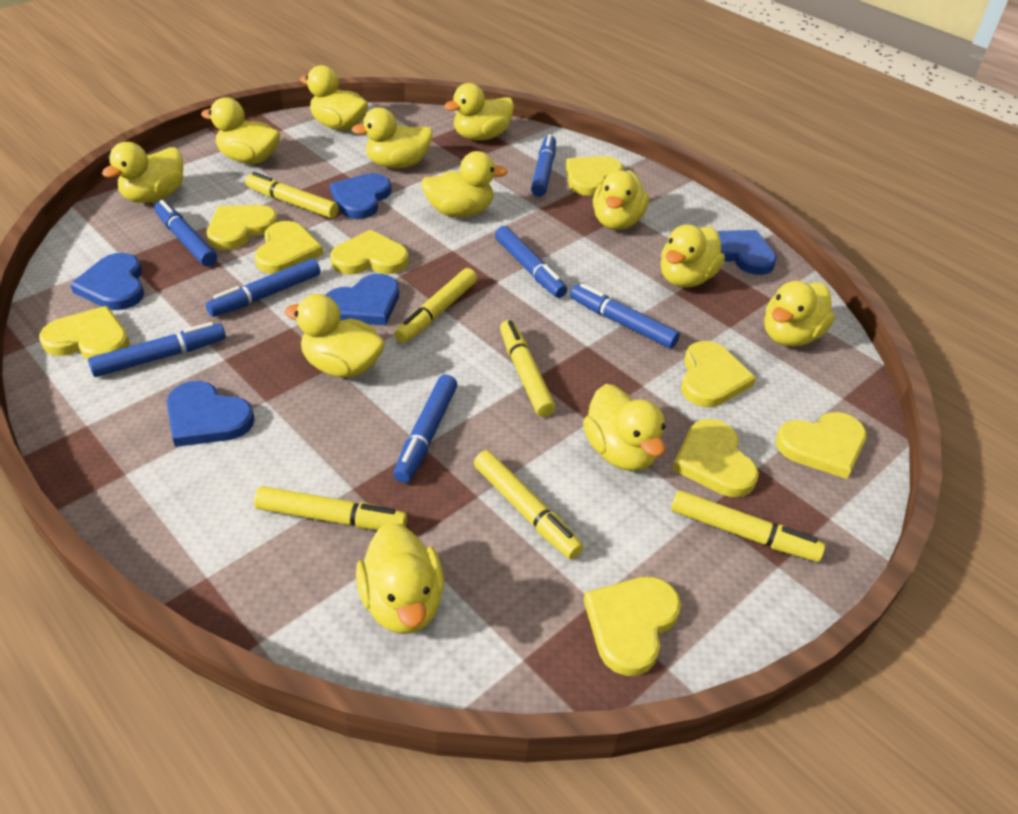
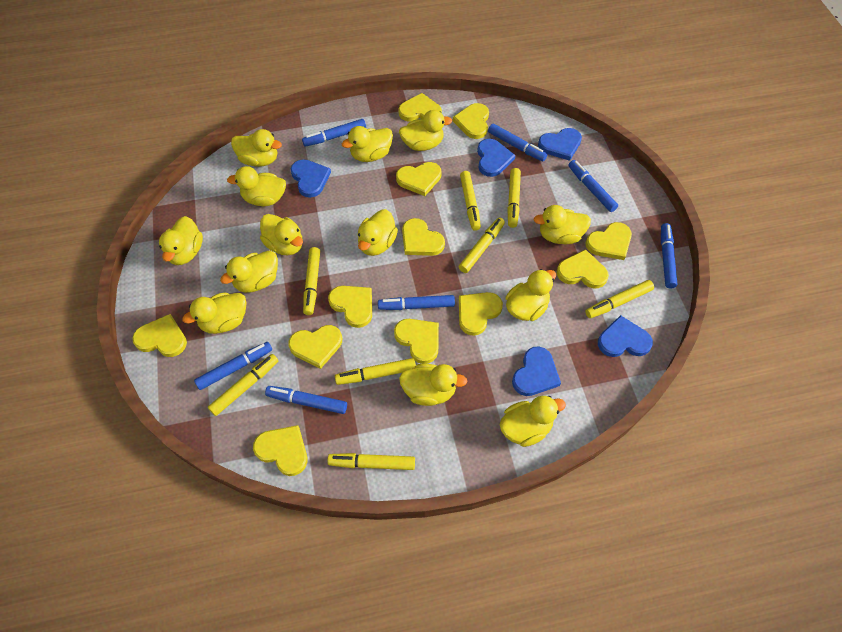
yellow duck: 12 -> 13
yellow heart: 9 -> 12
yellow marker: 6 -> 8

